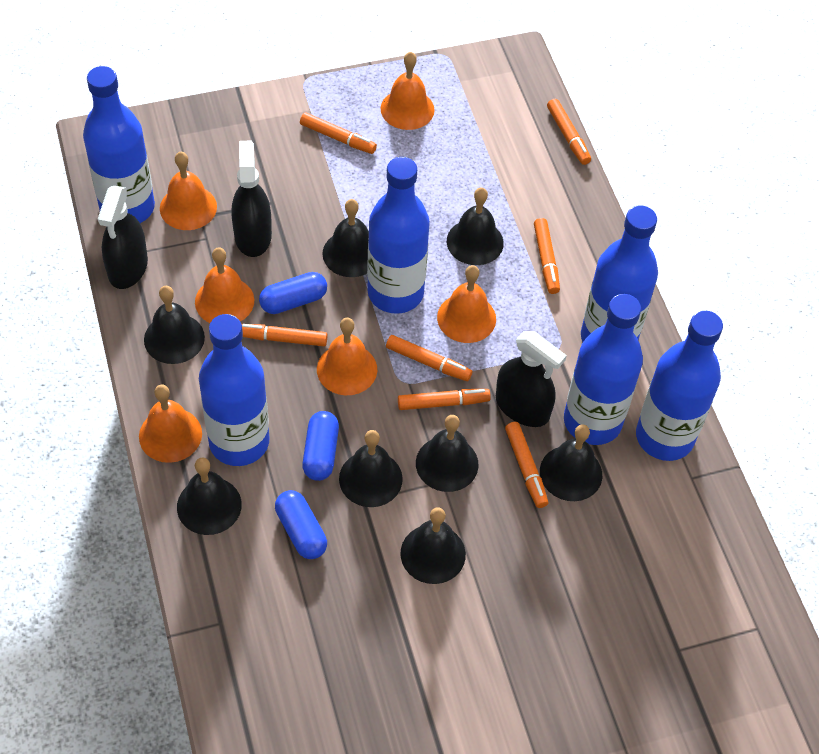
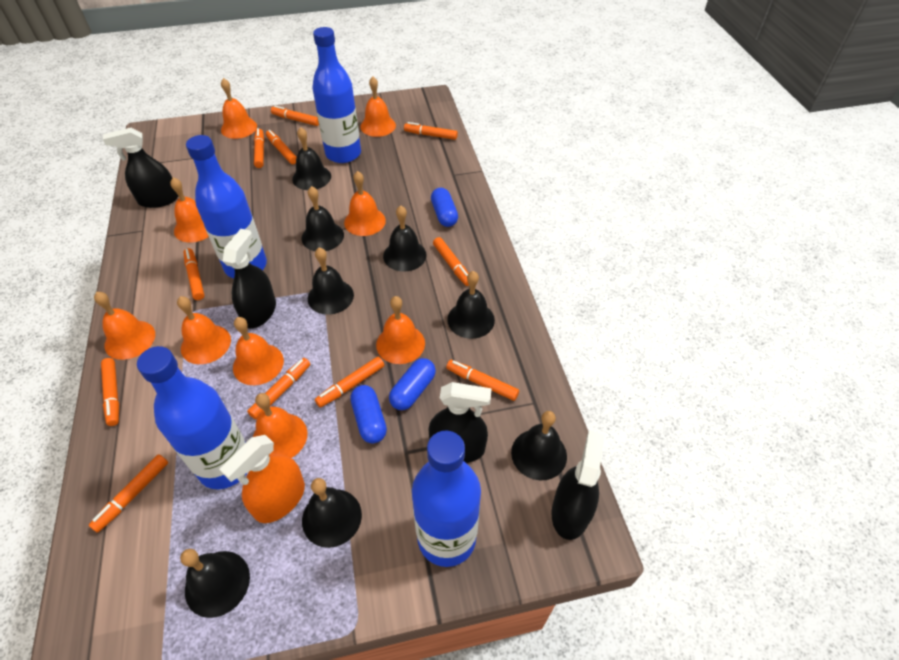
black spray bottle: 3 -> 4
blue bottle: 6 -> 4
orange bell: 6 -> 9
orange marker: 7 -> 11
orange spray bottle: 0 -> 1

